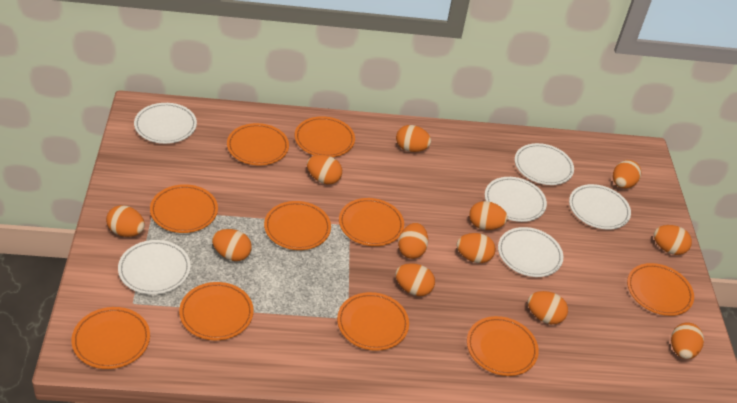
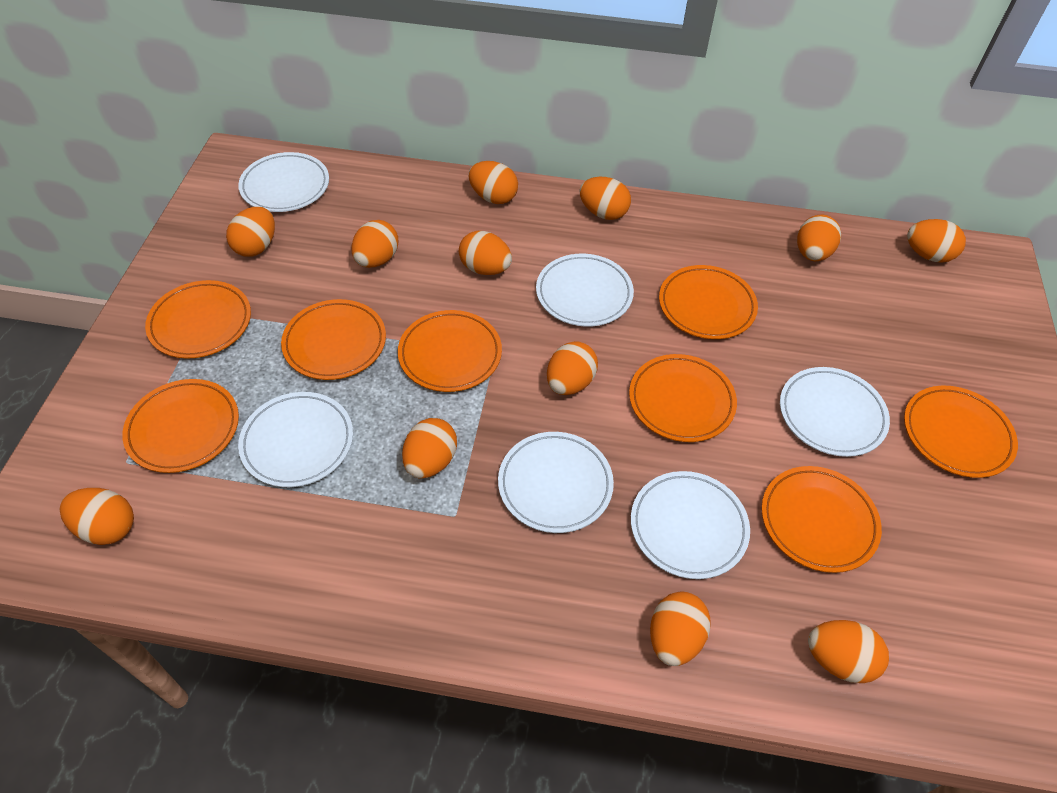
orange plate: 10 -> 8

